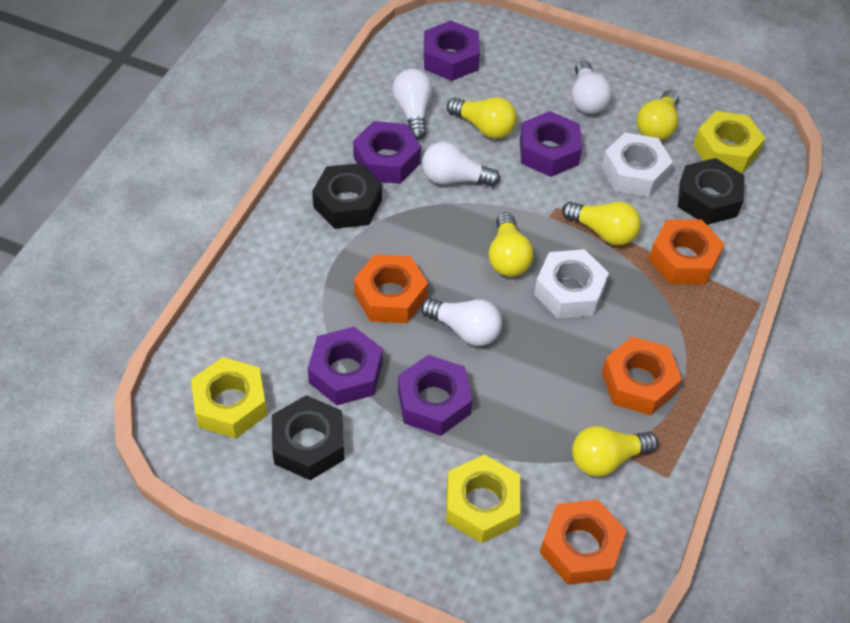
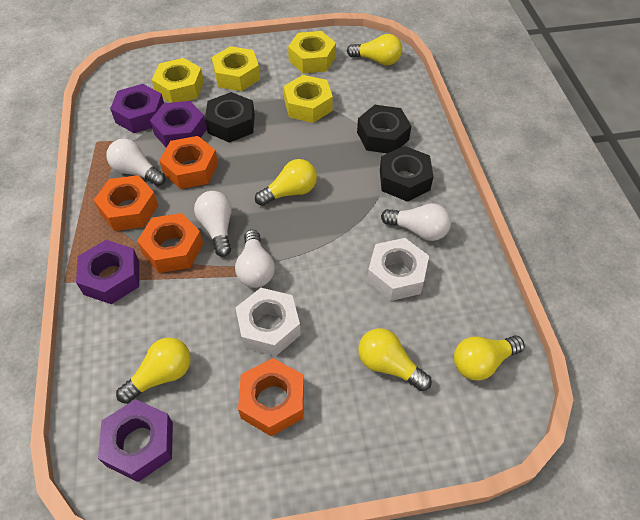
purple nut: 5 -> 4
yellow nut: 3 -> 4

